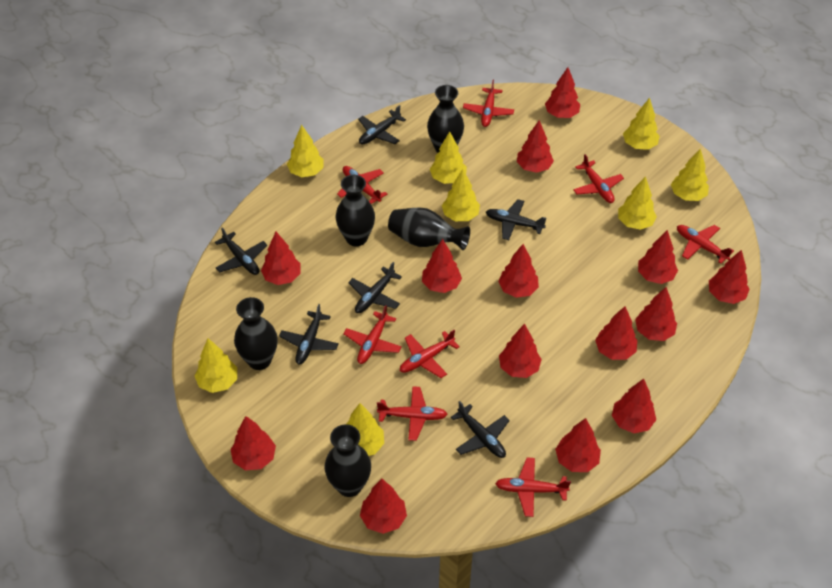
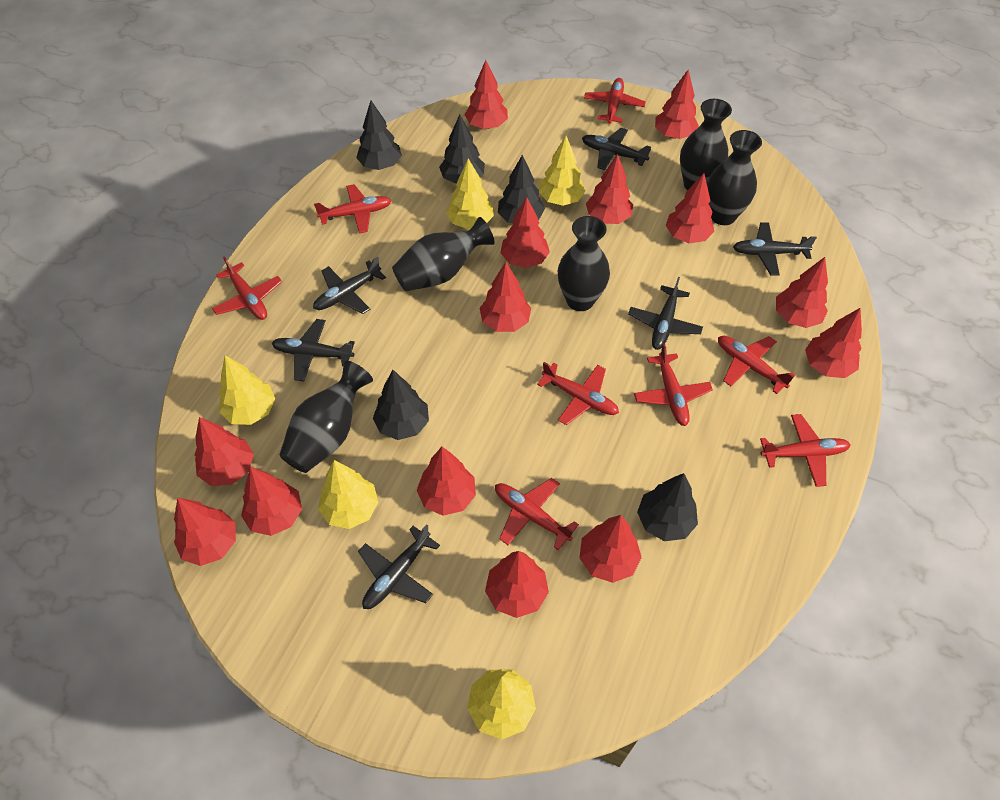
black tree: 0 -> 5
yellow tree: 8 -> 5

